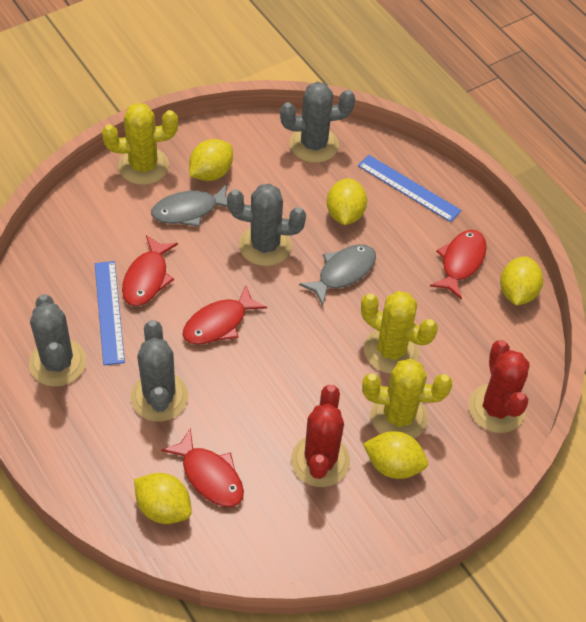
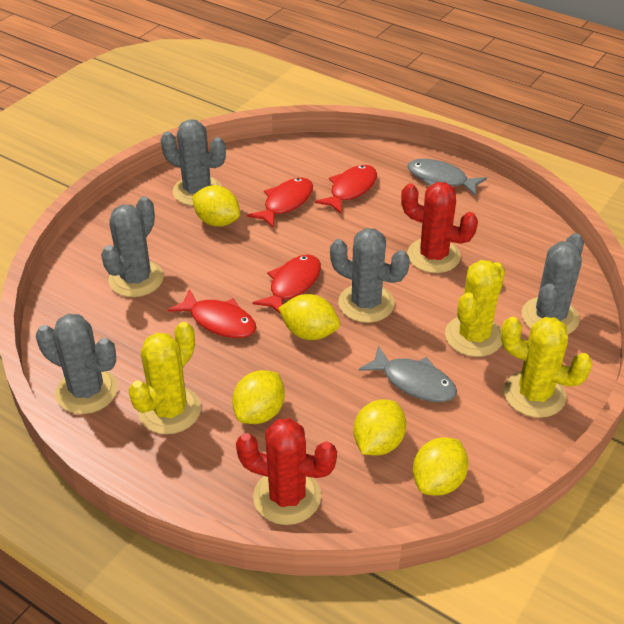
blue ruler: 2 -> 0
grey cactus: 4 -> 5

